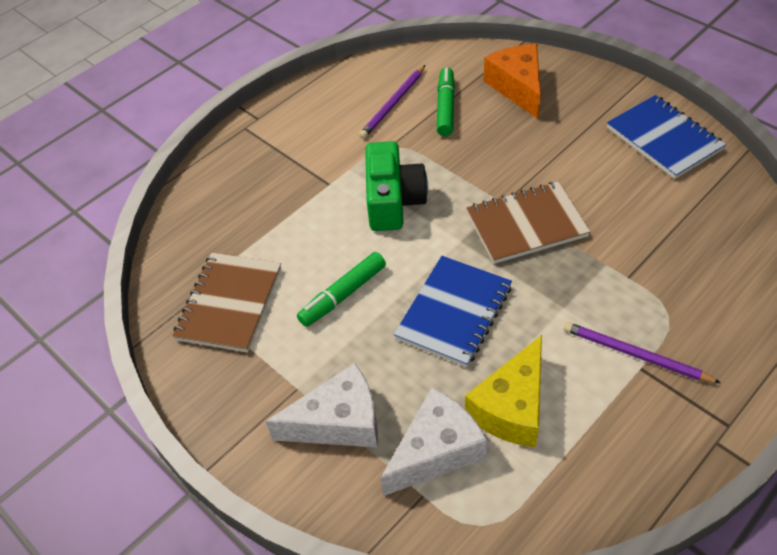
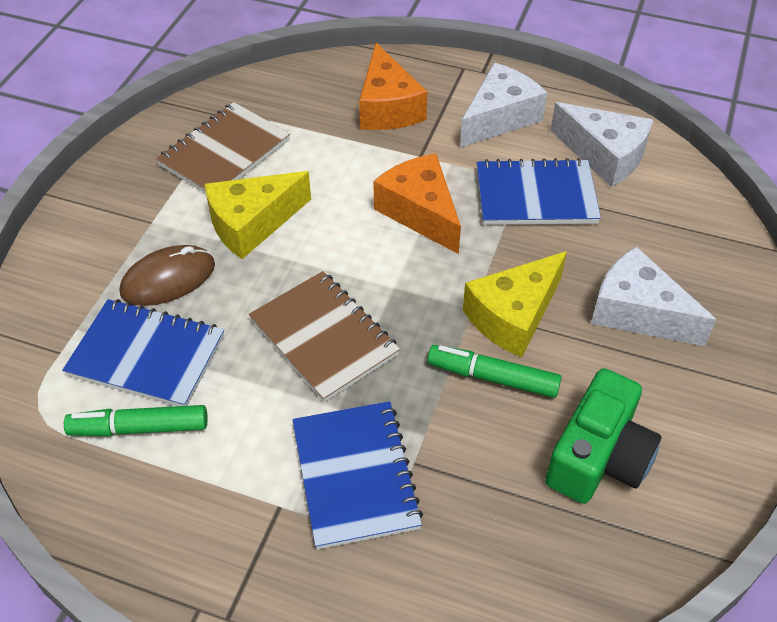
blue notebook: 2 -> 3
brown mouse: 0 -> 1
orange cheese: 1 -> 2
purple pencil: 2 -> 0
white cheese: 2 -> 3
yellow cheese: 1 -> 2

